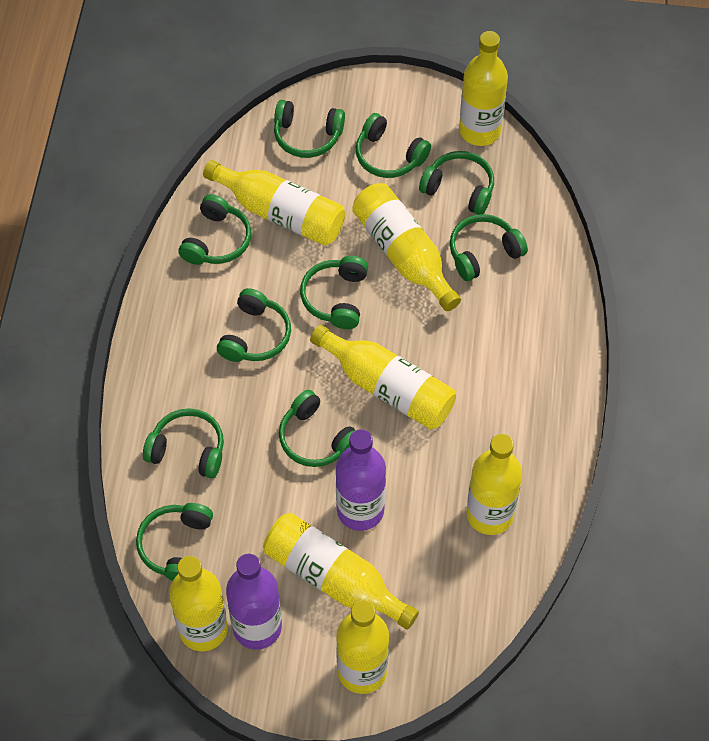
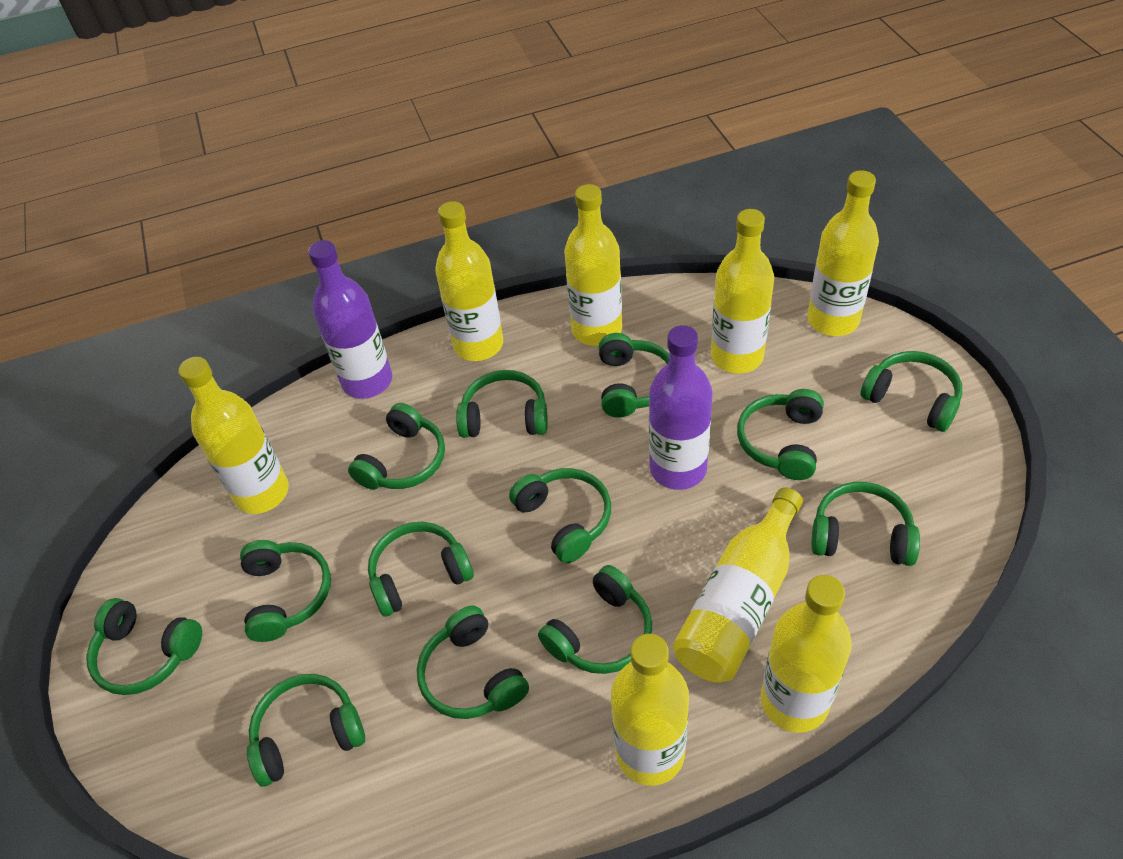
green headphones: 10 -> 13

